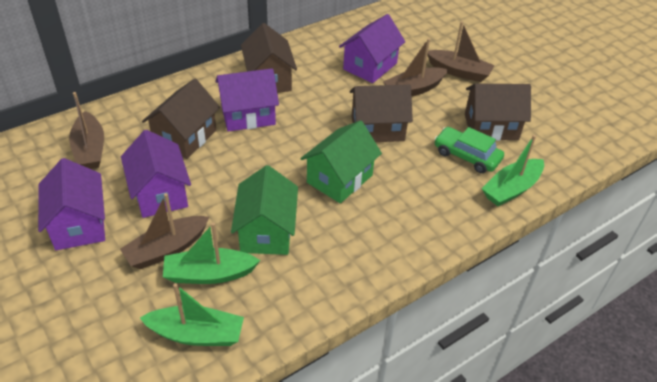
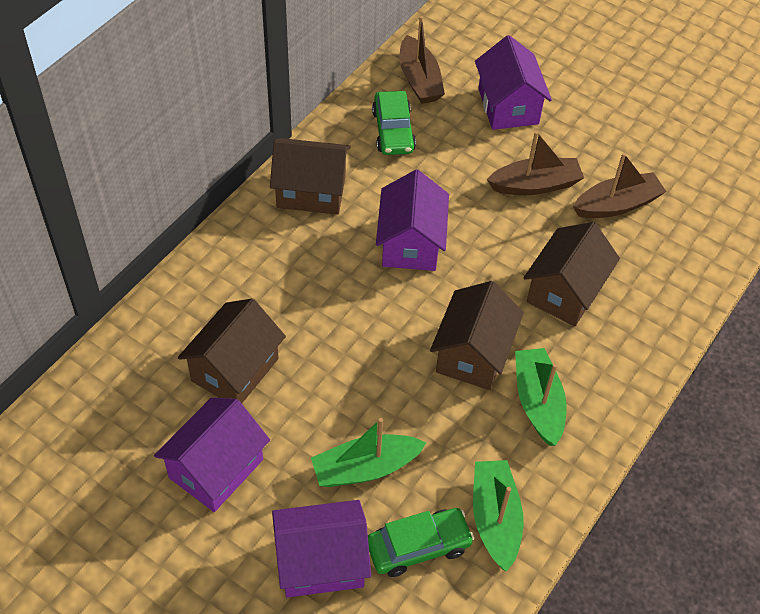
brown boat: 4 -> 3
green car: 1 -> 2
green house: 2 -> 0

